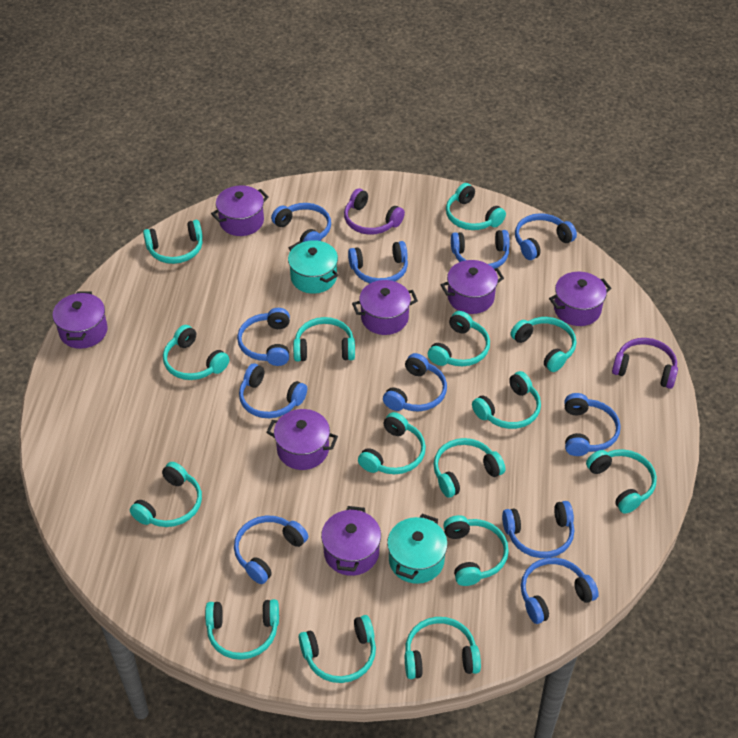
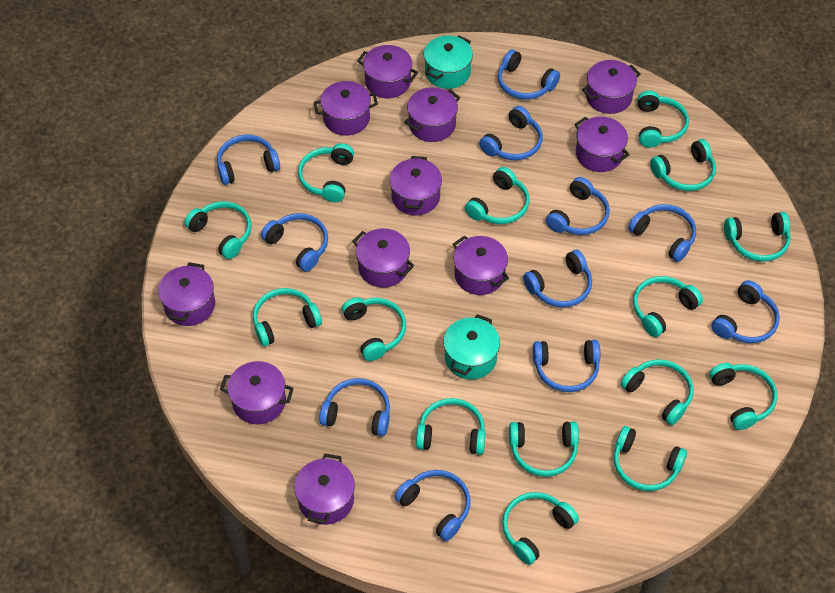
purple headphones: 2 -> 0
purple pot: 7 -> 11

